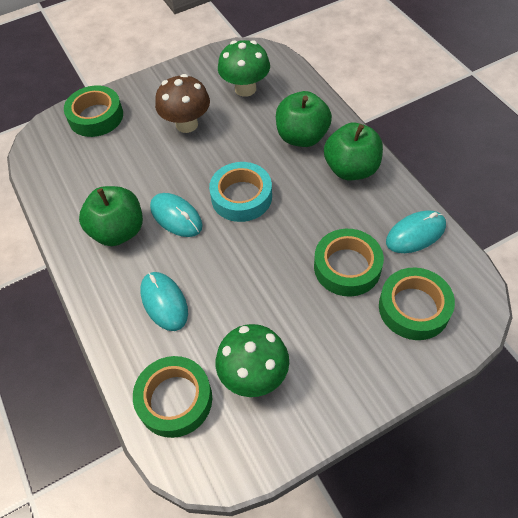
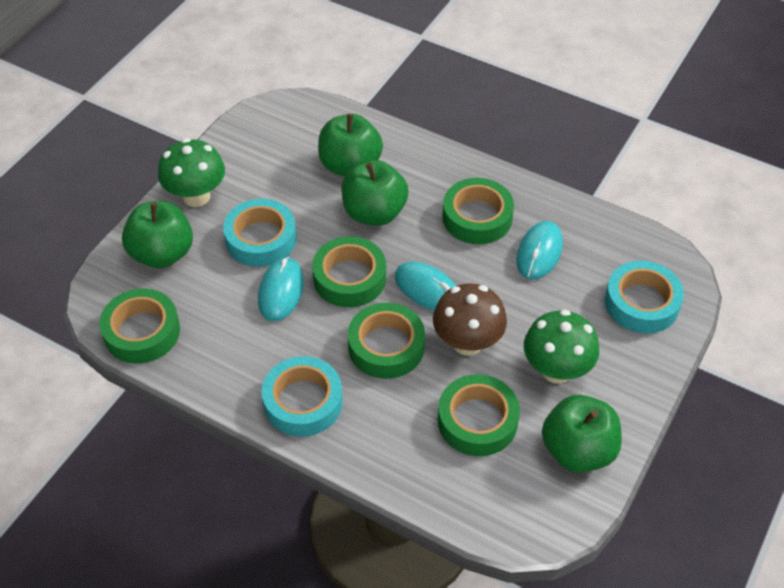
green apple: 3 -> 4
green tape: 4 -> 5
turquoise tape: 1 -> 3

